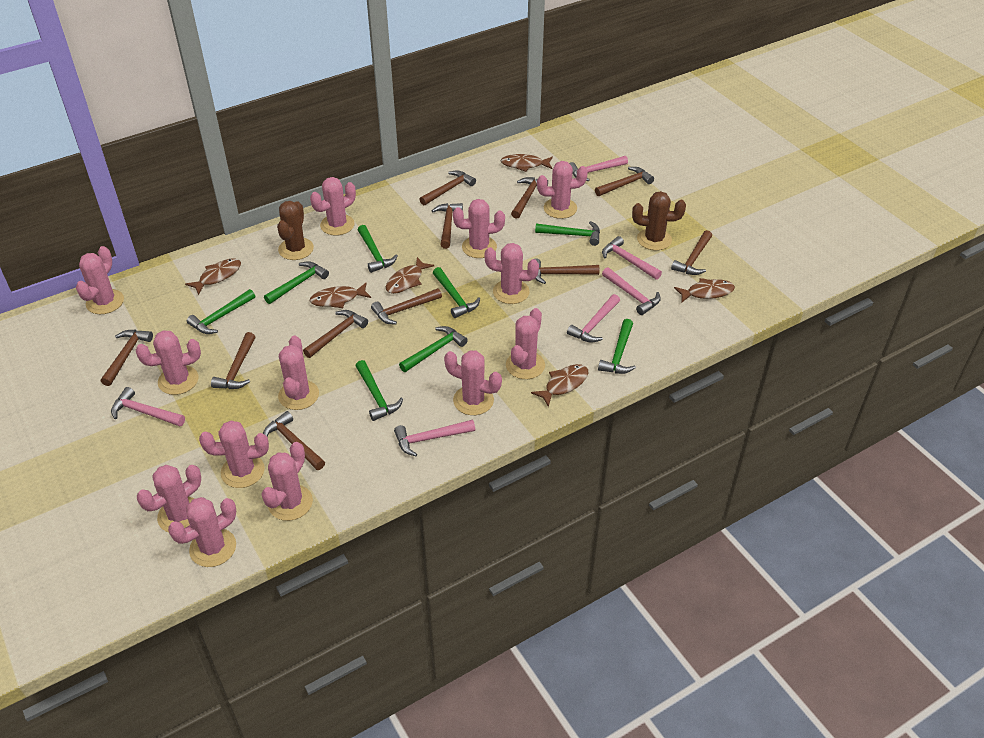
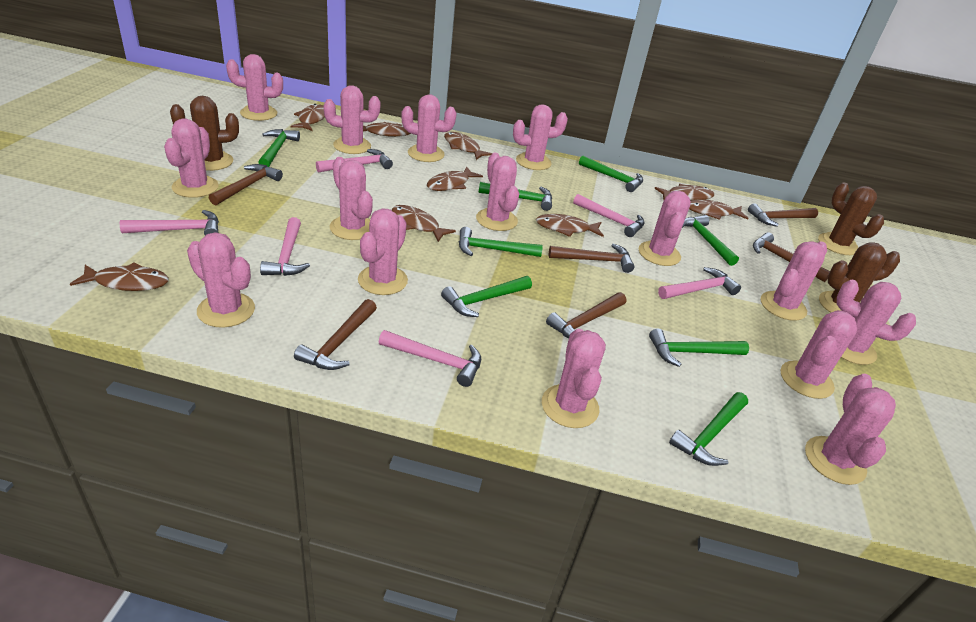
brown cactus: 2 -> 3
brown fish: 6 -> 9
brown hammer: 11 -> 6
pink cactus: 13 -> 15

